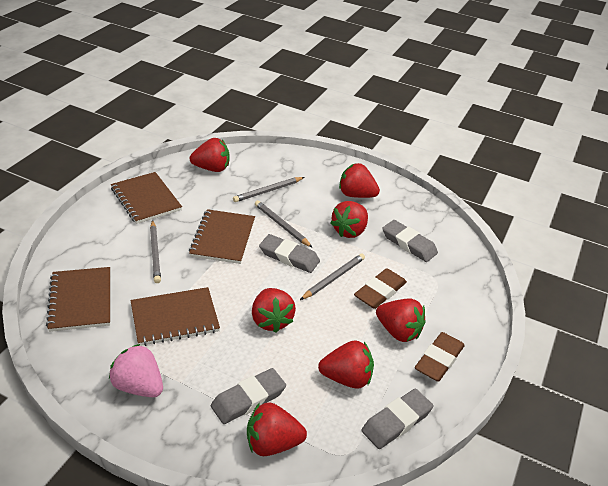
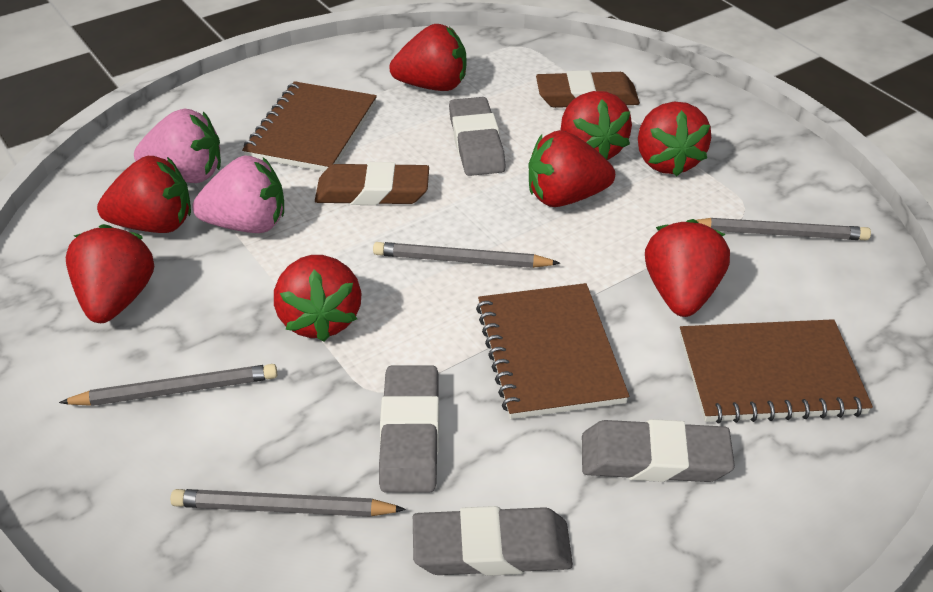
brown notebook: 4 -> 3
pink strawberry: 1 -> 2
red strawberry: 7 -> 8

